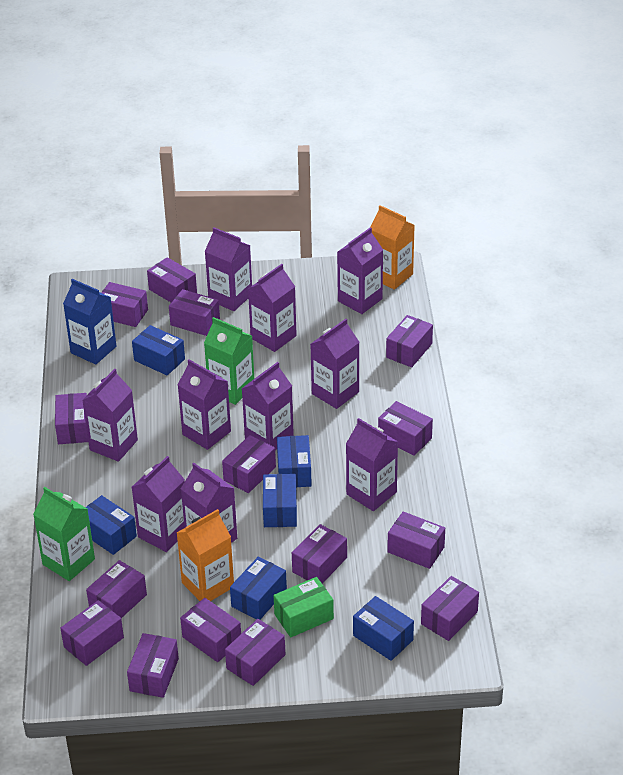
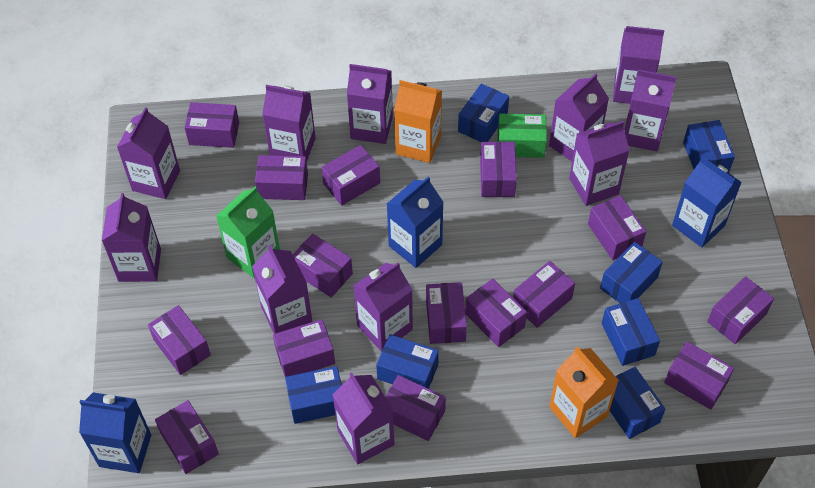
blue box: 6 -> 7
blue carton: 1 -> 3
green carton: 2 -> 1
purple carton: 10 -> 11

